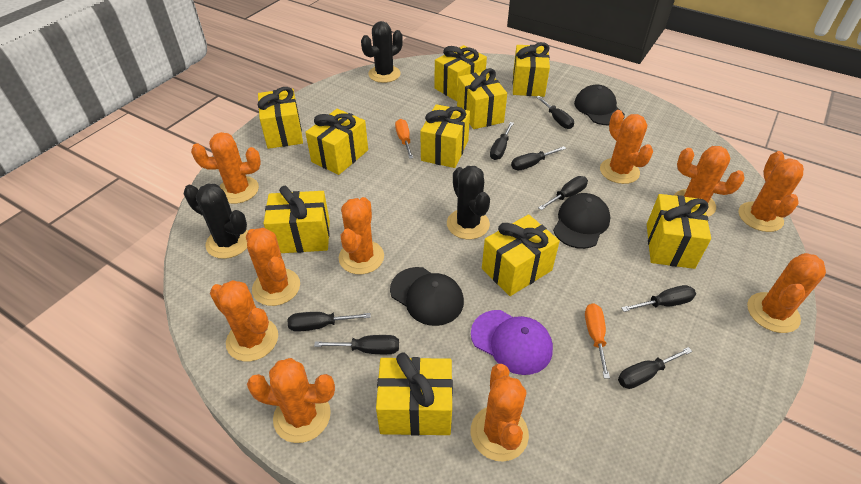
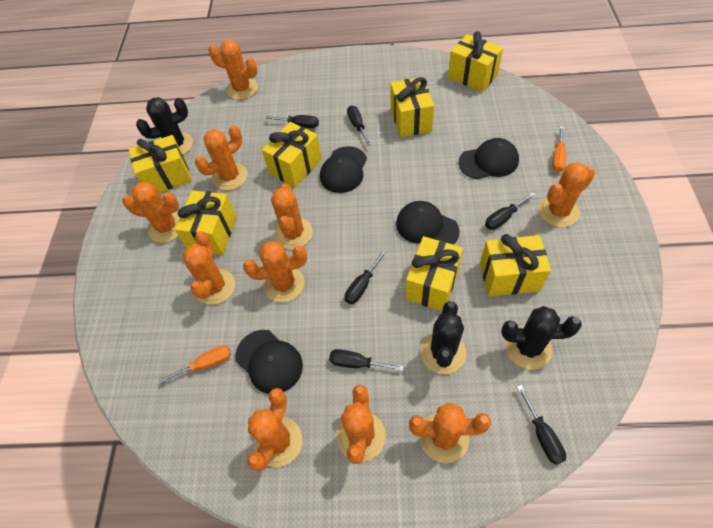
black cap: 3 -> 4
black screwdriver: 8 -> 6
purple cap: 1 -> 0
yellow gift: 10 -> 7

